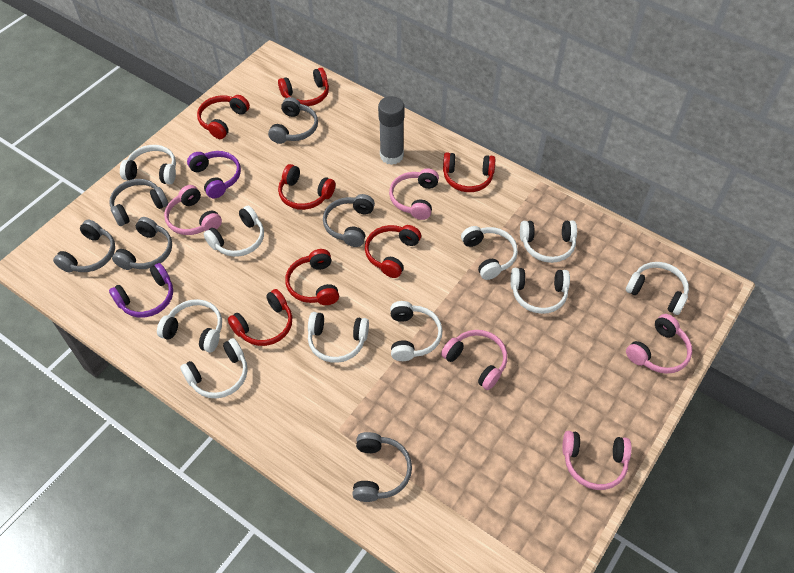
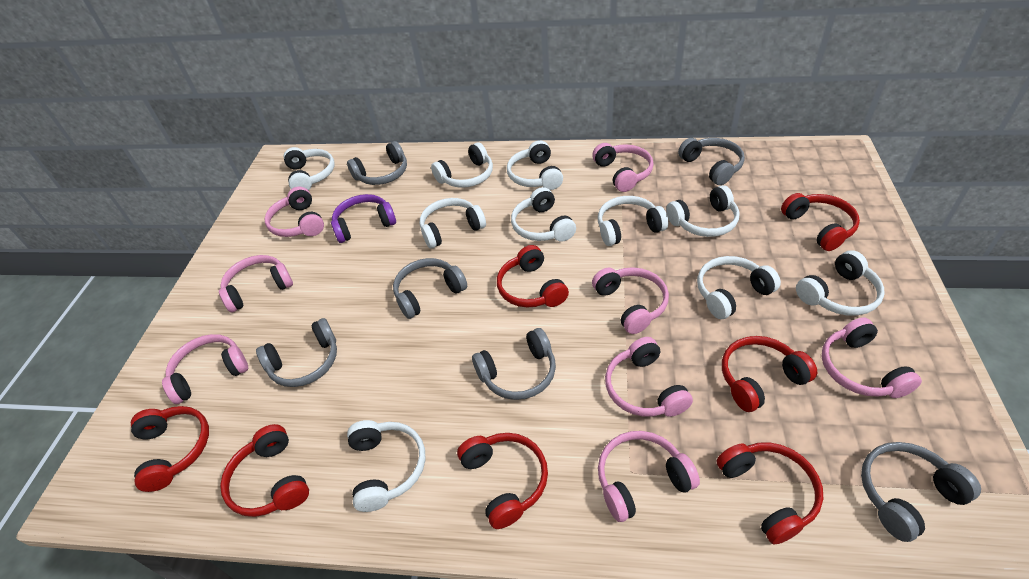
grey glue stick: 1 -> 0
pink headphones: 5 -> 8
purple headphones: 2 -> 1

